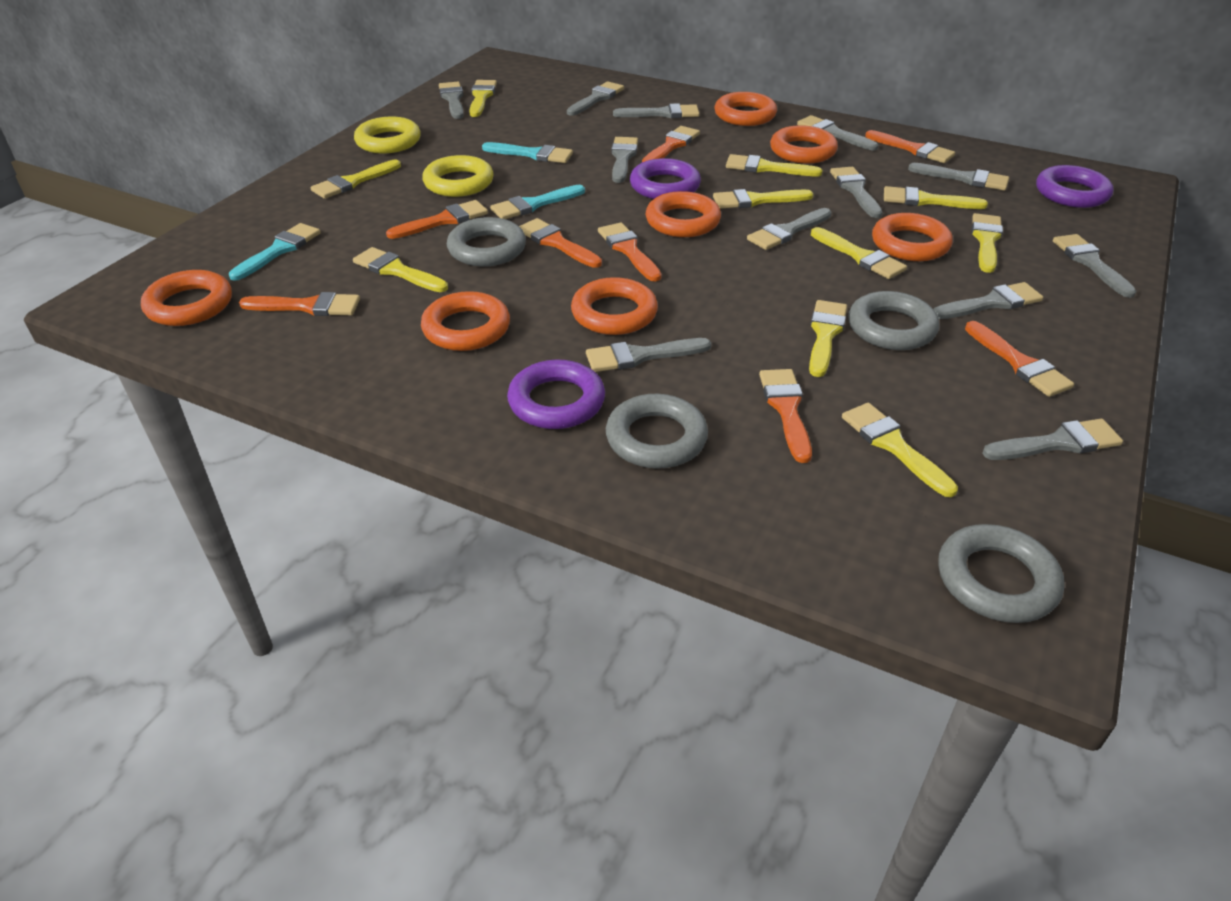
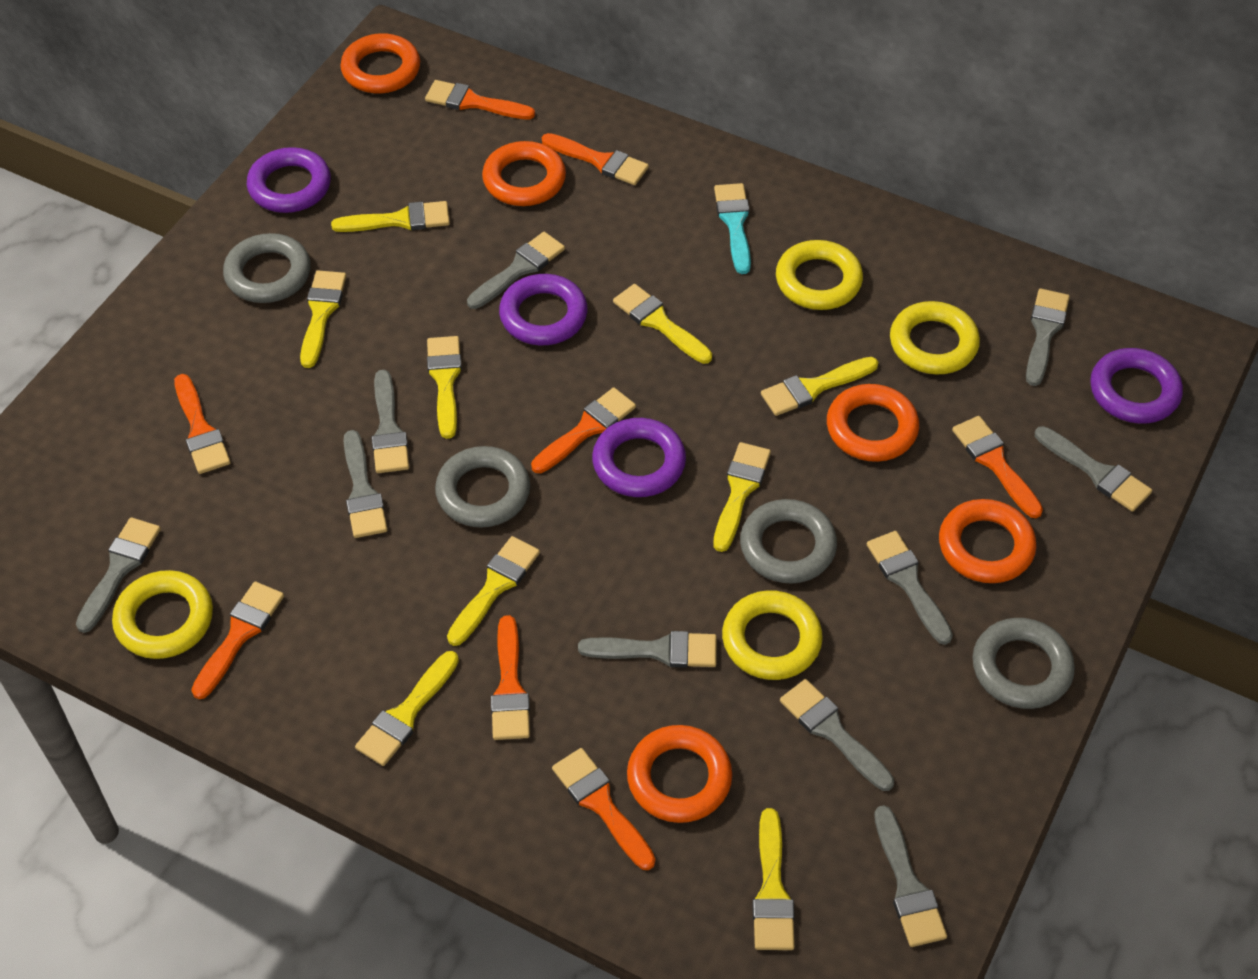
grey brush: 12 -> 10
orange ring: 7 -> 5
purple ring: 3 -> 4
turquoise brush: 3 -> 1
yellow brush: 10 -> 9
yellow ring: 2 -> 4

